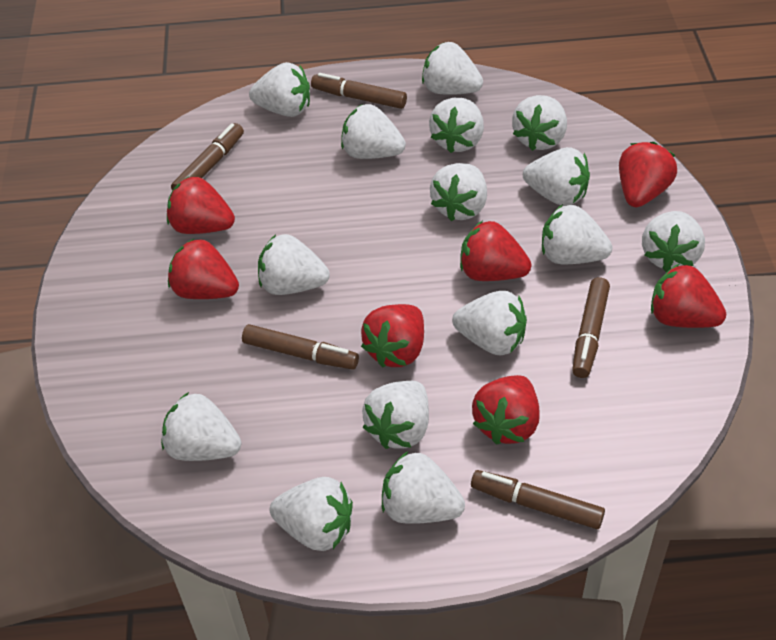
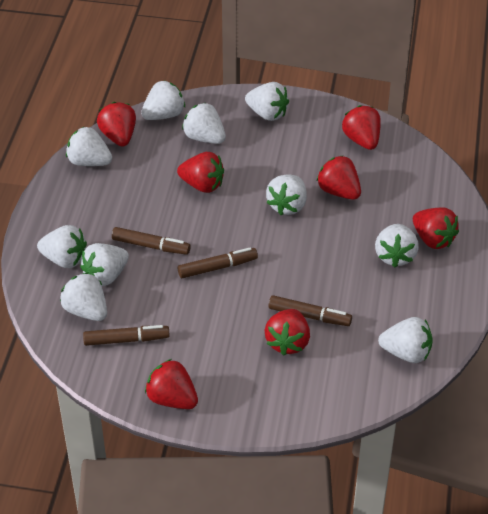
brown marker: 5 -> 4
white strawberry: 15 -> 10

